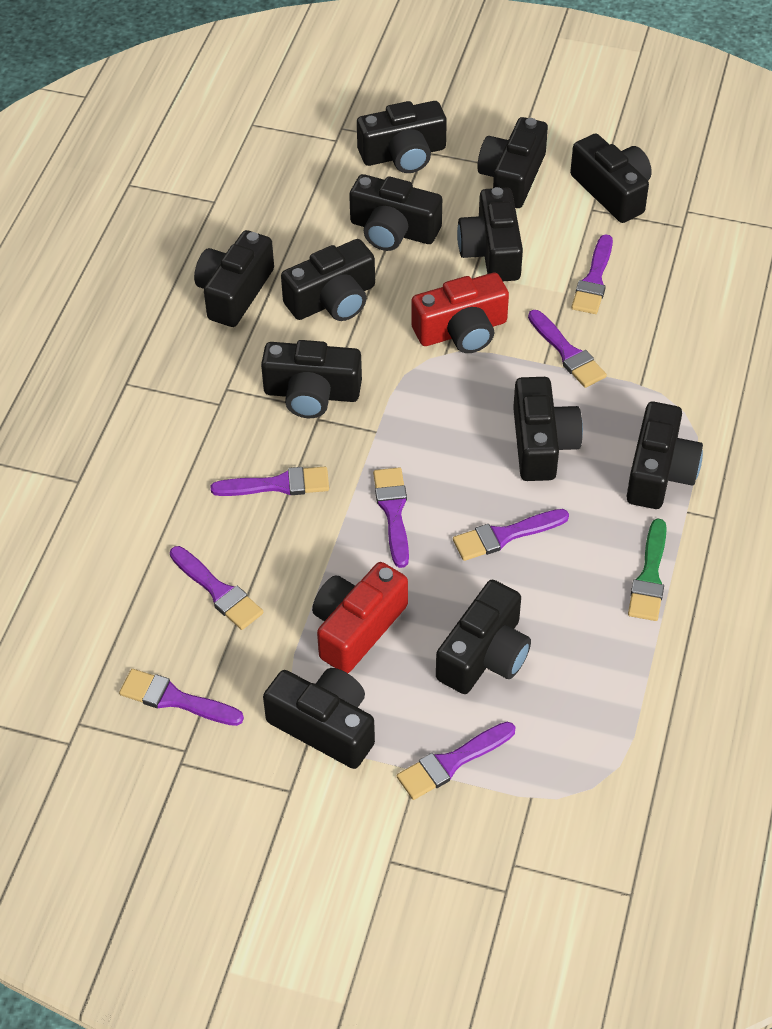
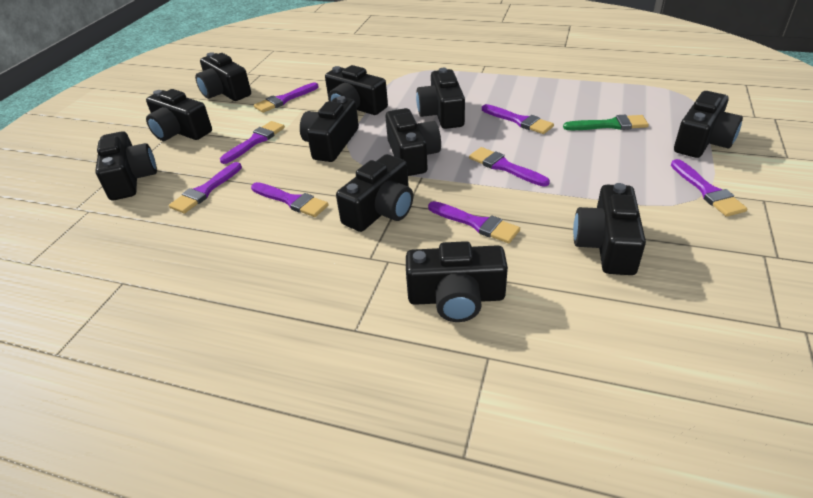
black camera: 12 -> 11
red camera: 2 -> 0

